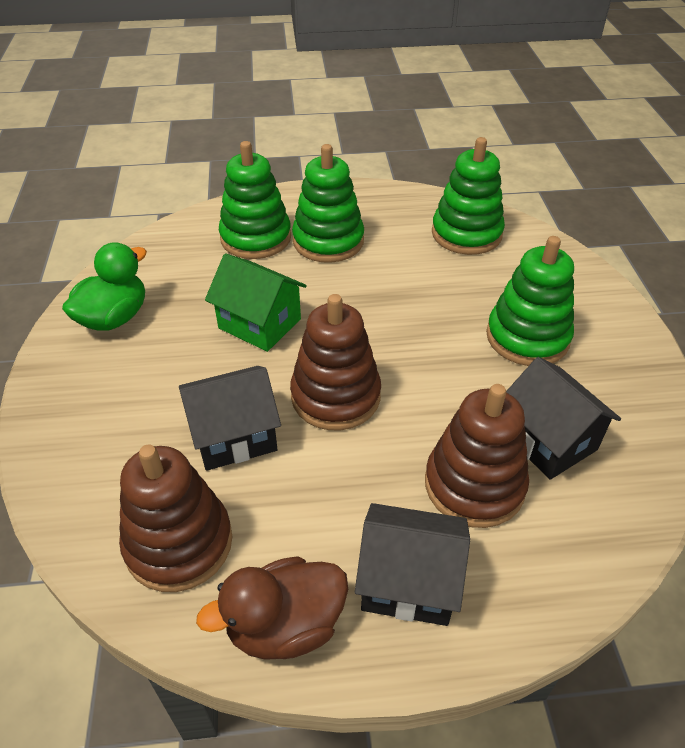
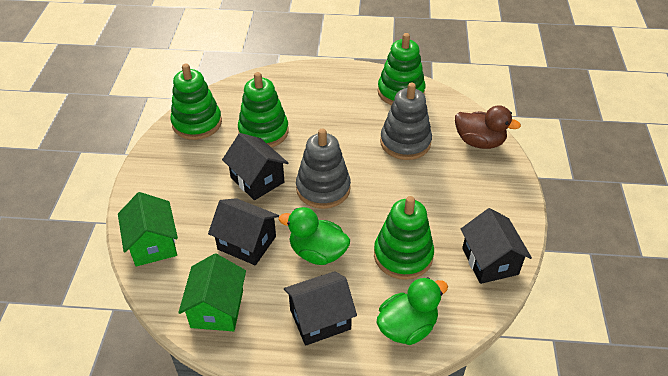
black house: 3 -> 4
brown stacking toy: 3 -> 0
green duck: 1 -> 2
green house: 1 -> 2
grey stacking toy: 0 -> 2

